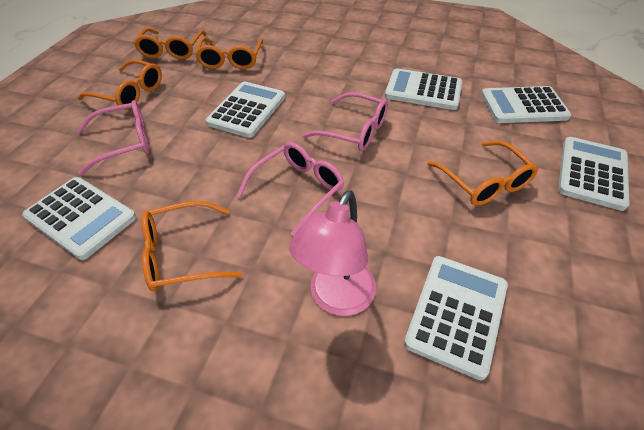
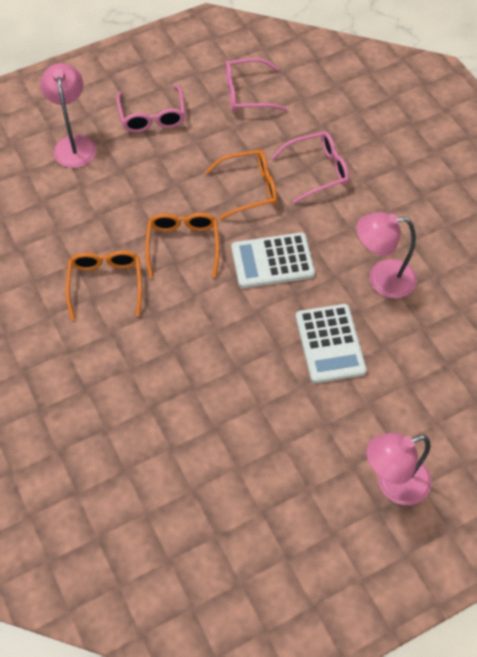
orange glasses: 5 -> 3
pink lamp: 1 -> 3
white calculator: 6 -> 2

